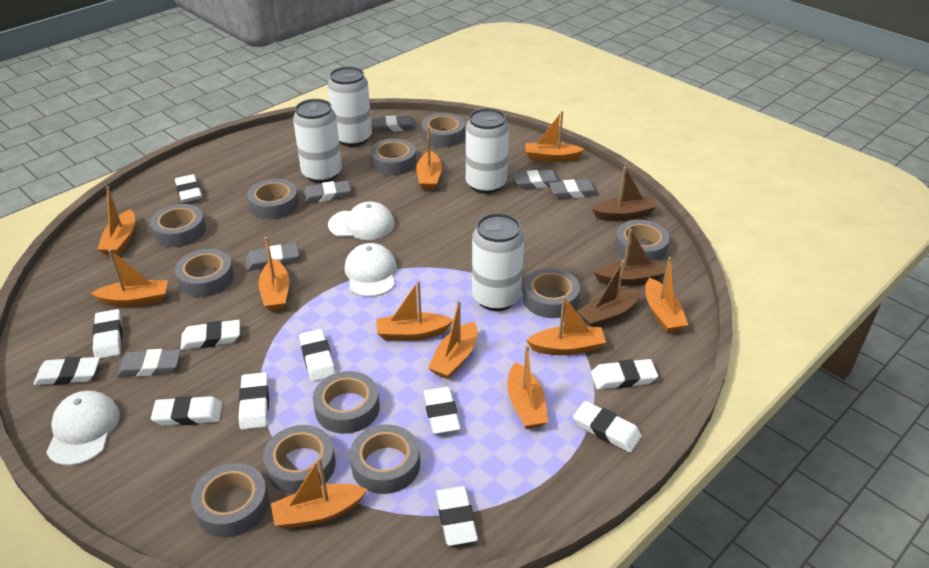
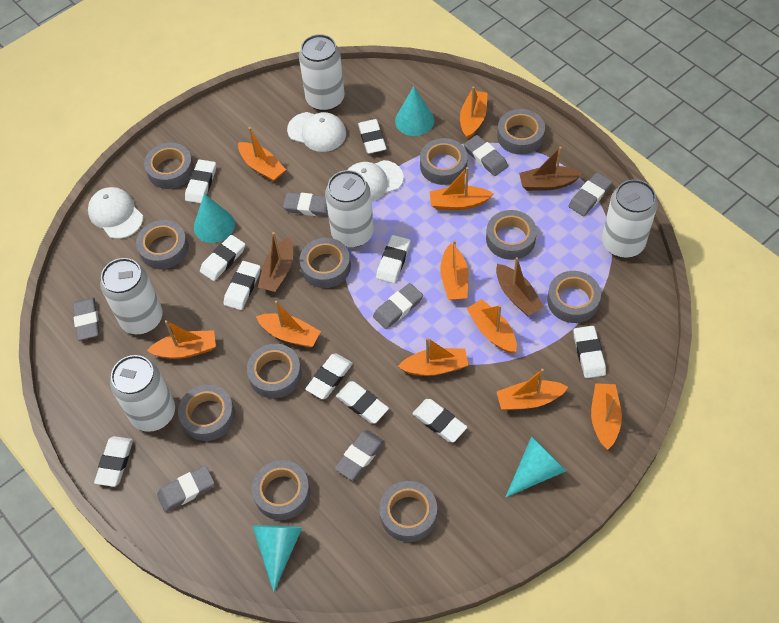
grey eraser: 6 -> 7
orange boat: 11 -> 10
turquoise cone: 0 -> 4
white can: 4 -> 5
white eraser: 11 -> 10

